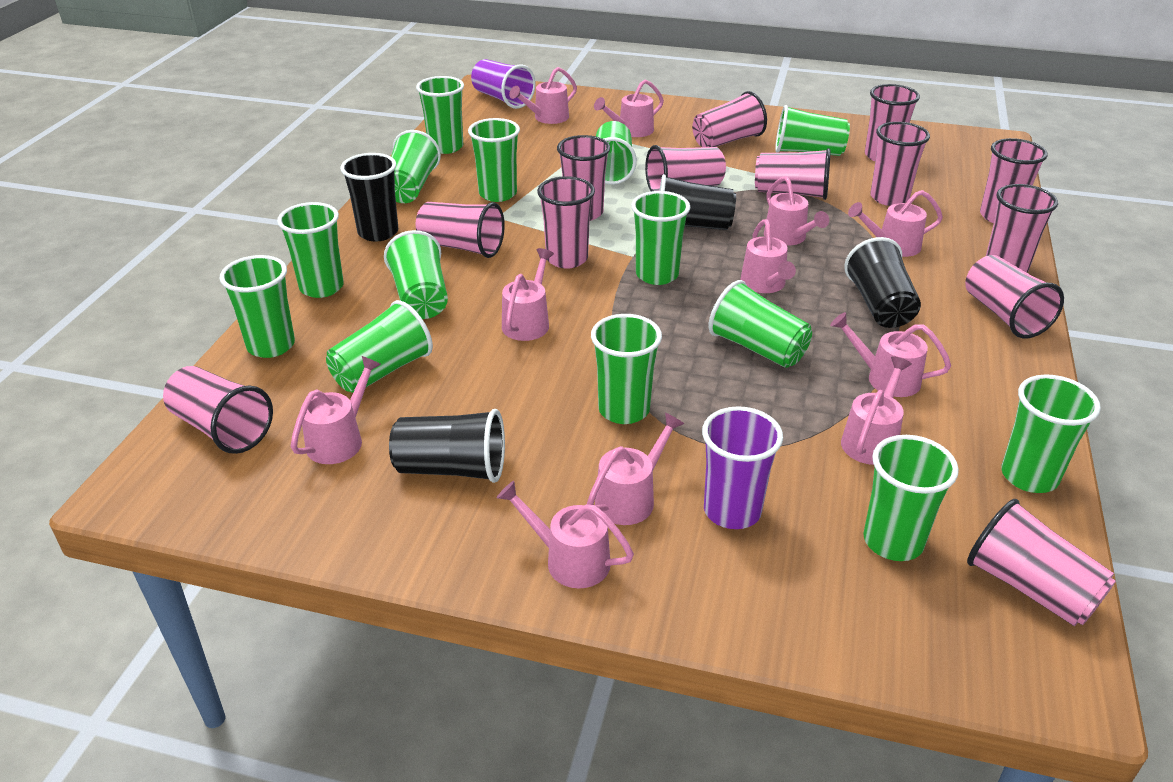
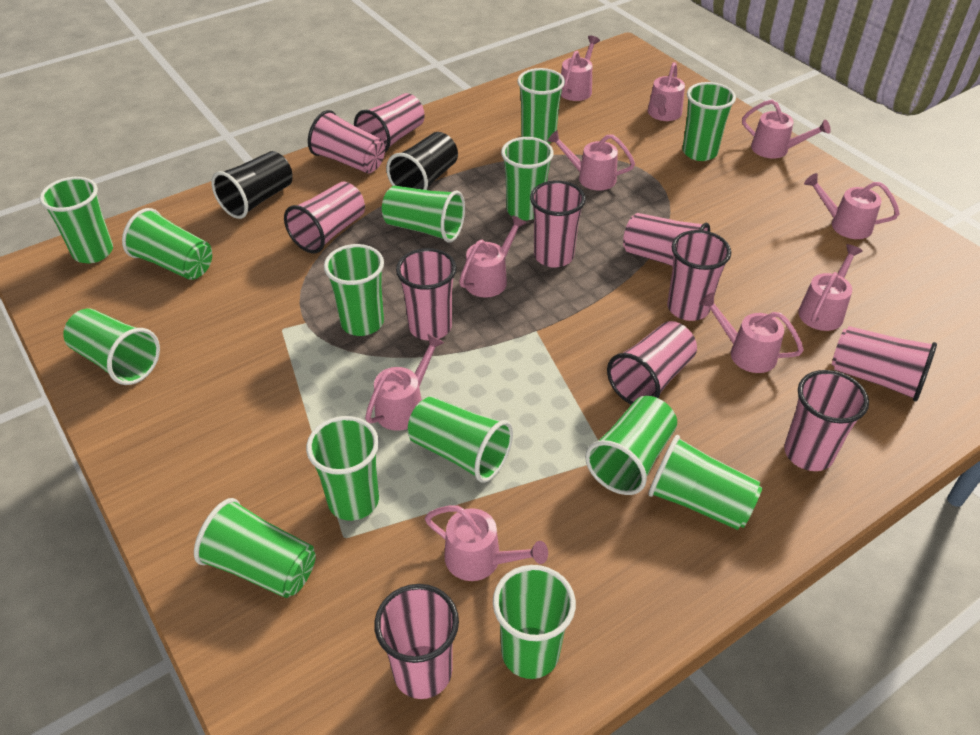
black cup: 4 -> 2
pink cup: 13 -> 11
pink watering can: 11 -> 10
purple cup: 2 -> 0

